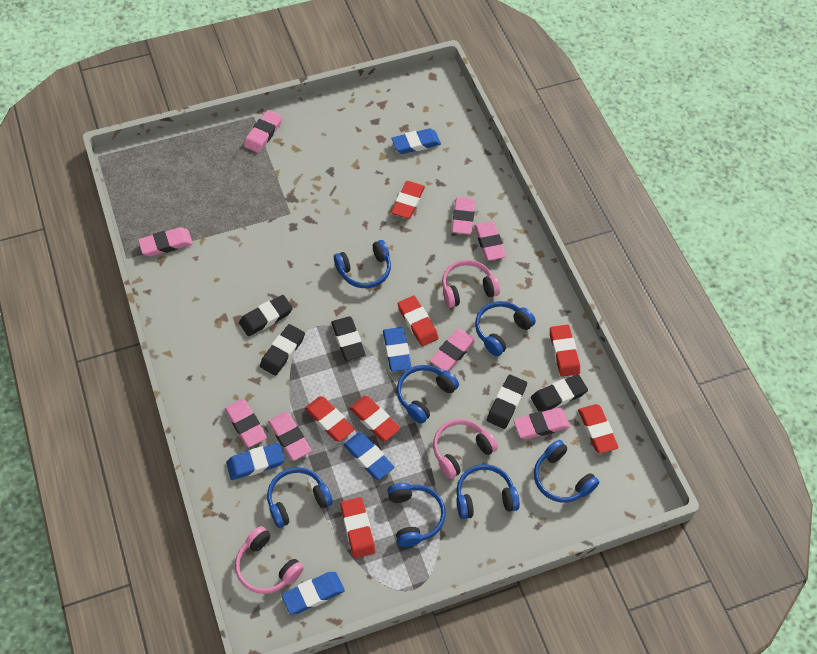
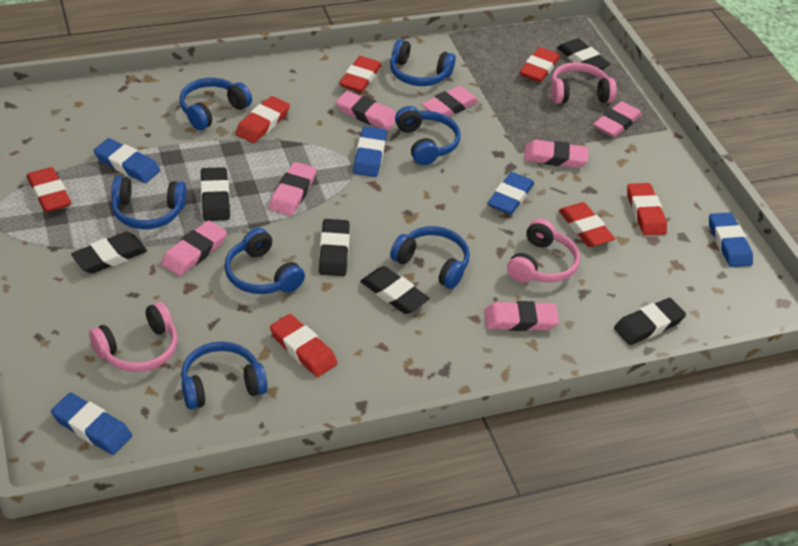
black eraser: 5 -> 6
pink eraser: 8 -> 7

